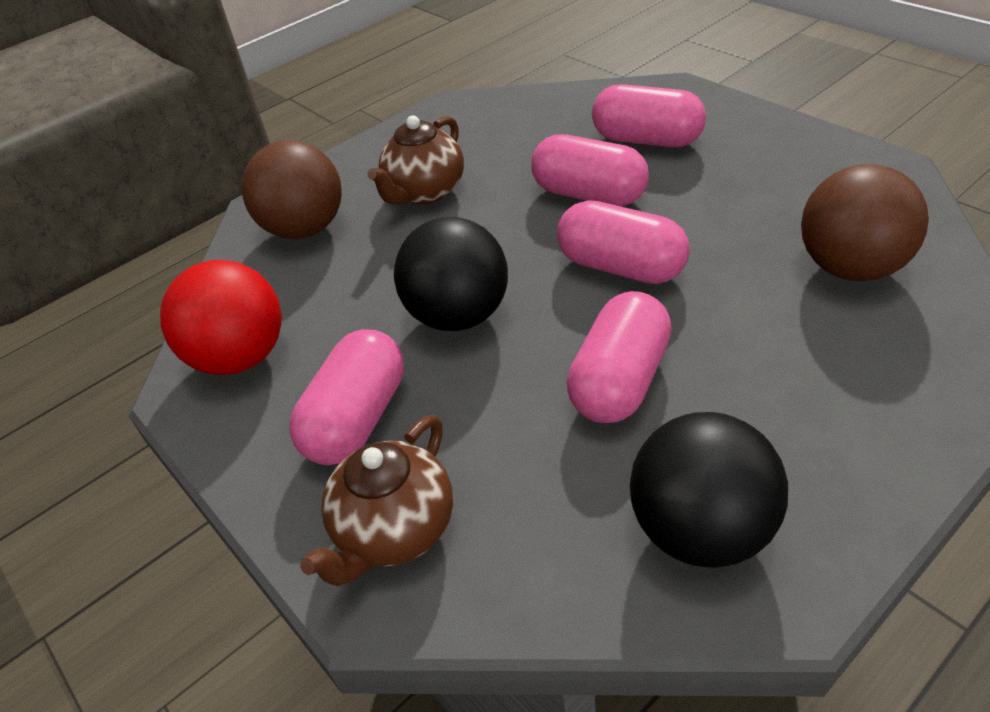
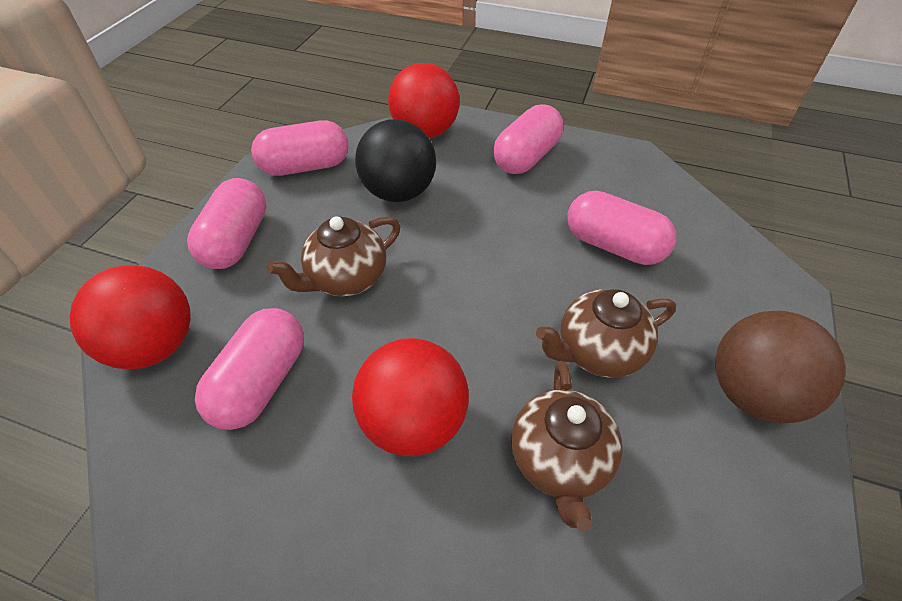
black ball: 2 -> 1
brown ball: 2 -> 1
brown teapot: 2 -> 3
red ball: 1 -> 3

